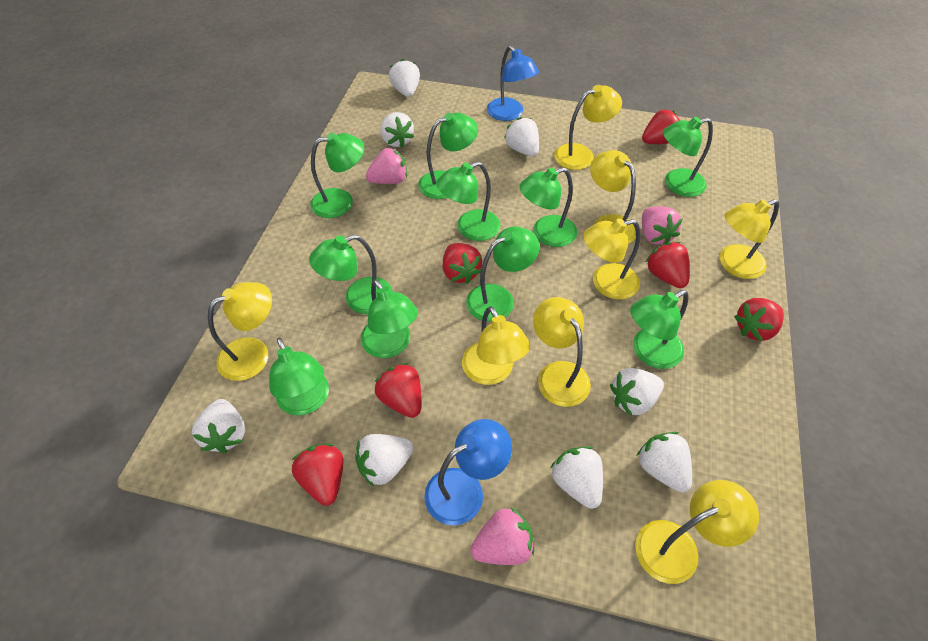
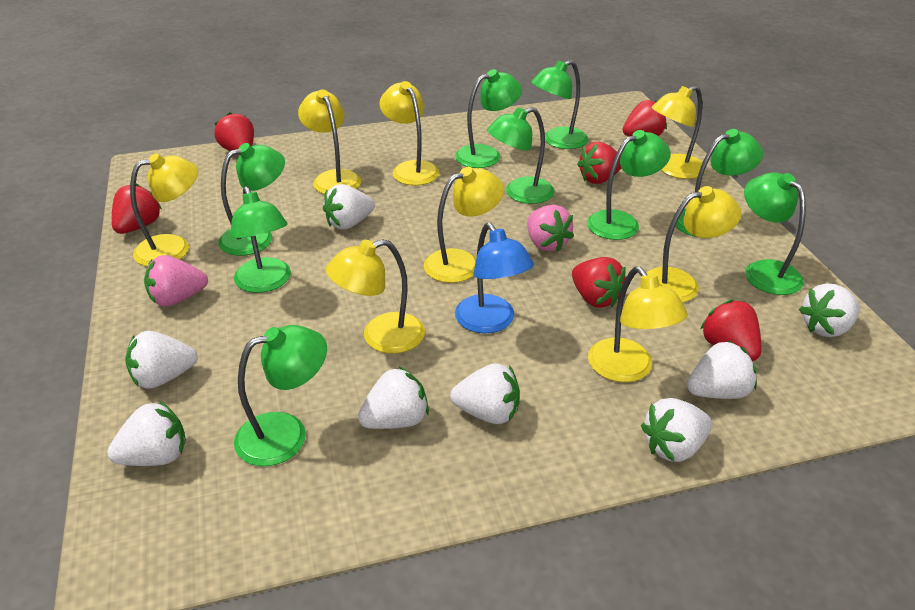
blue lamp: 2 -> 1
green lamp: 10 -> 9
pink strawberry: 3 -> 2

